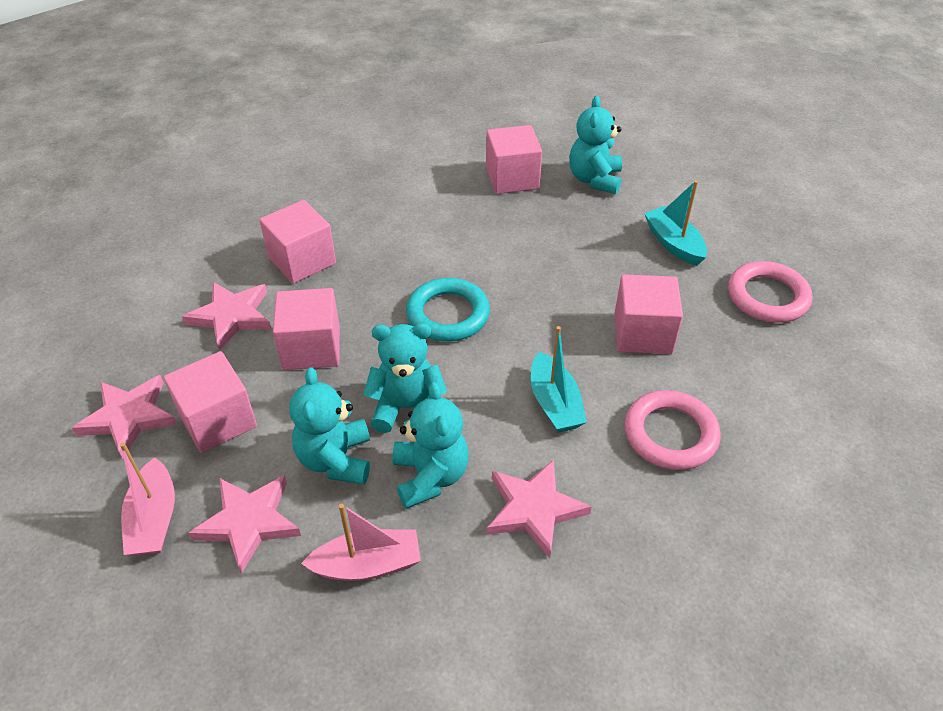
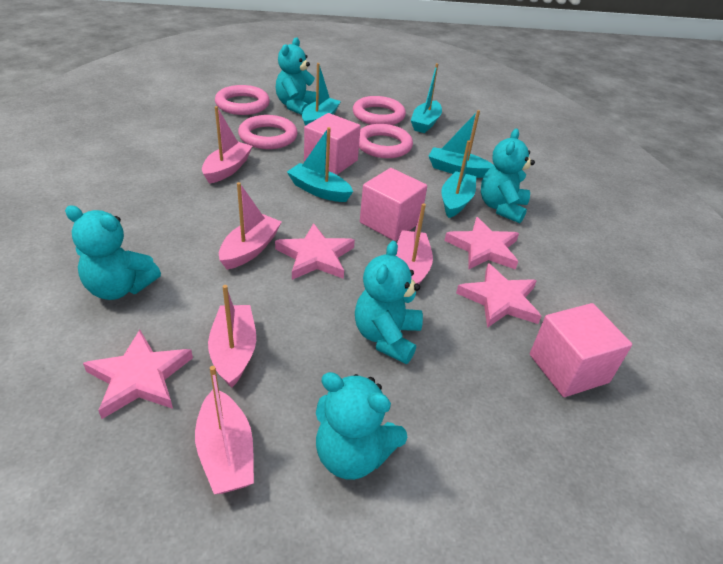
pink boat: 2 -> 5
pink cube: 5 -> 3
pink ring: 2 -> 4
turquoise boat: 2 -> 5
turquoise ring: 1 -> 0
turquoise teddy bear: 4 -> 5

